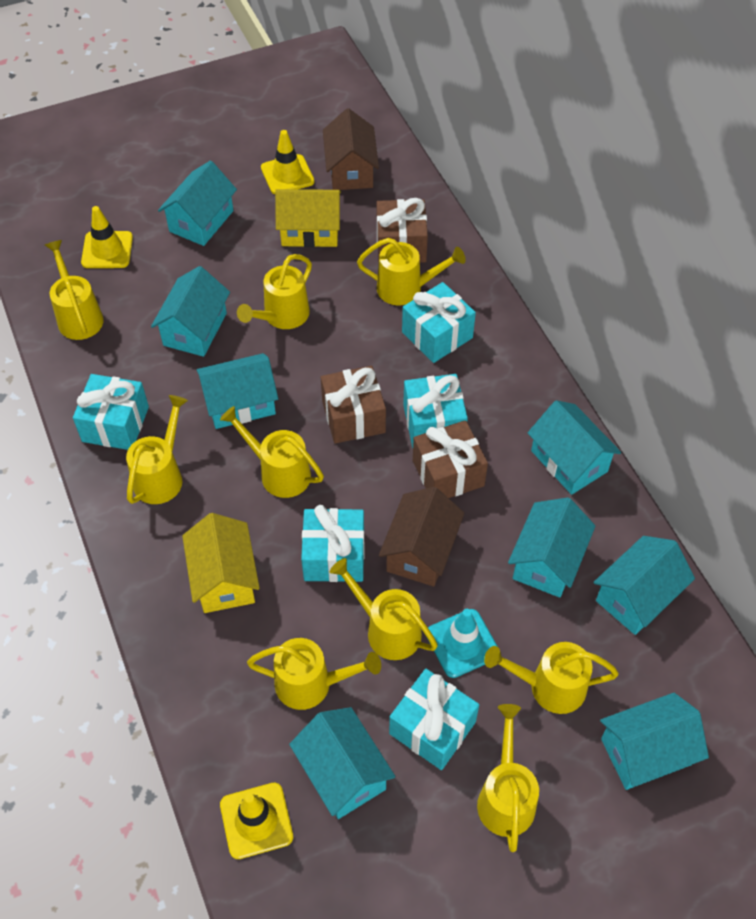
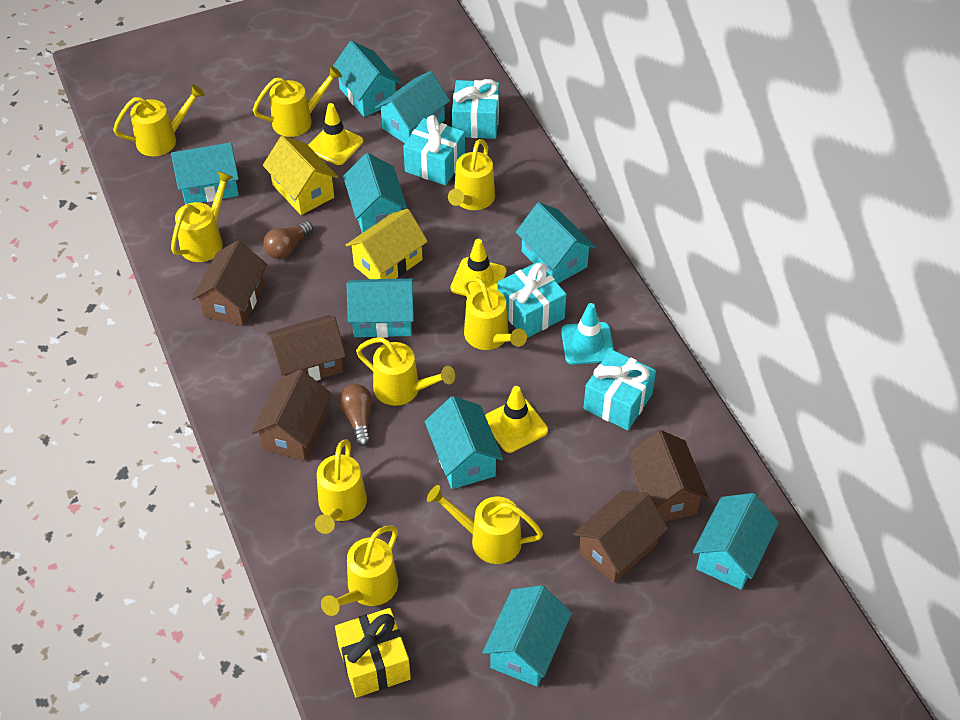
brown gift: 3 -> 0
brown house: 2 -> 5
brown light bulb: 0 -> 2
turquoise gift: 5 -> 4
turquoise house: 8 -> 9
yellow gift: 0 -> 1

